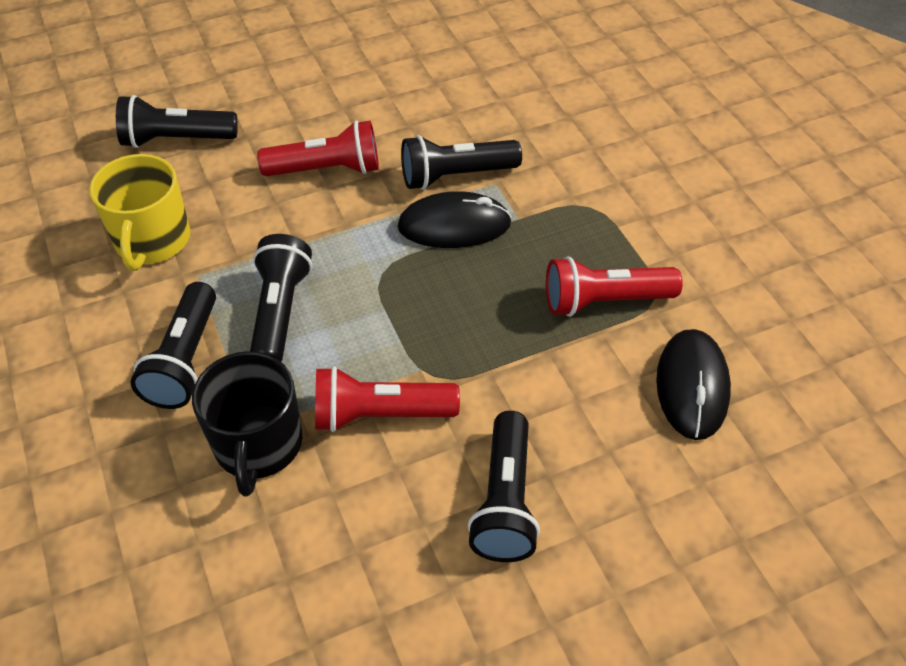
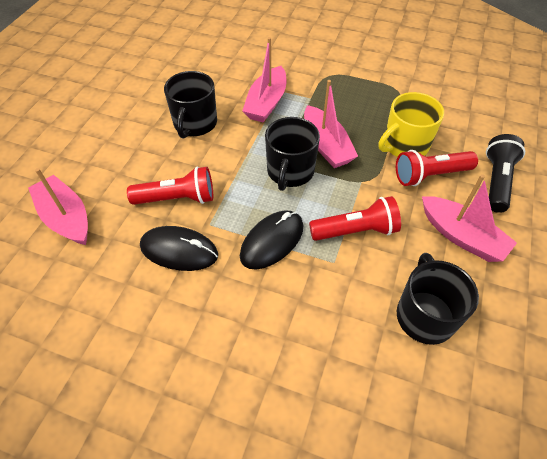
black flashlight: 5 -> 1
black mug: 1 -> 3
pink boat: 0 -> 4

